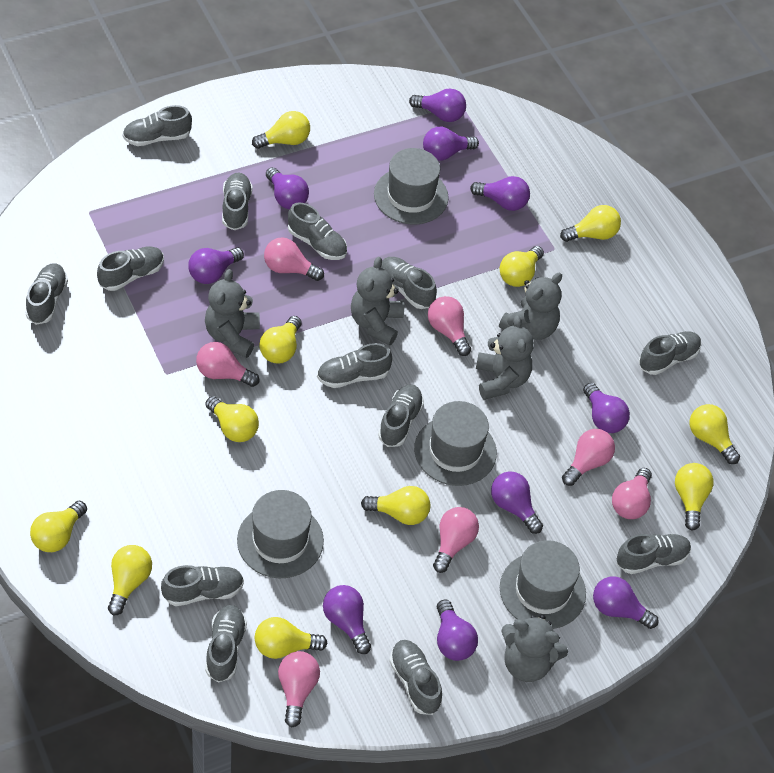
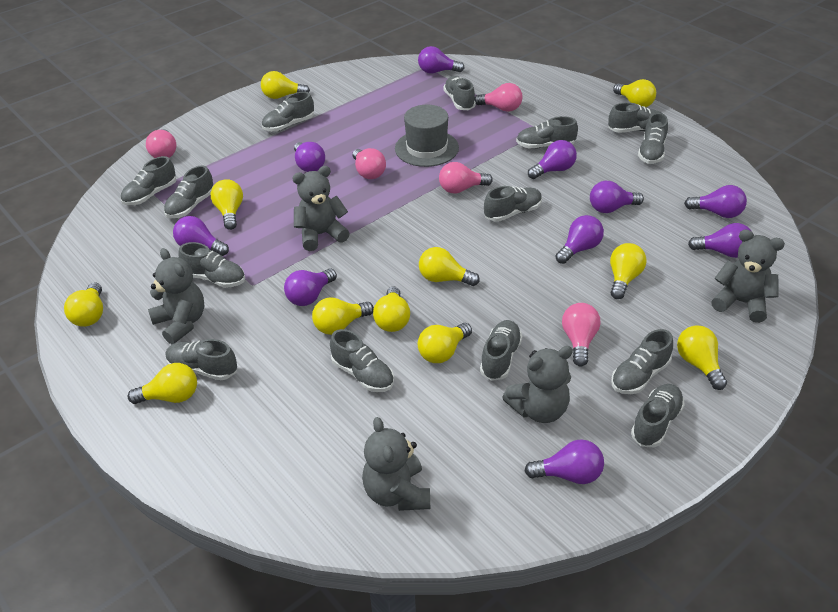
grey hat: 4 -> 1
grey shoe: 13 -> 14
pink light bulb: 7 -> 5

